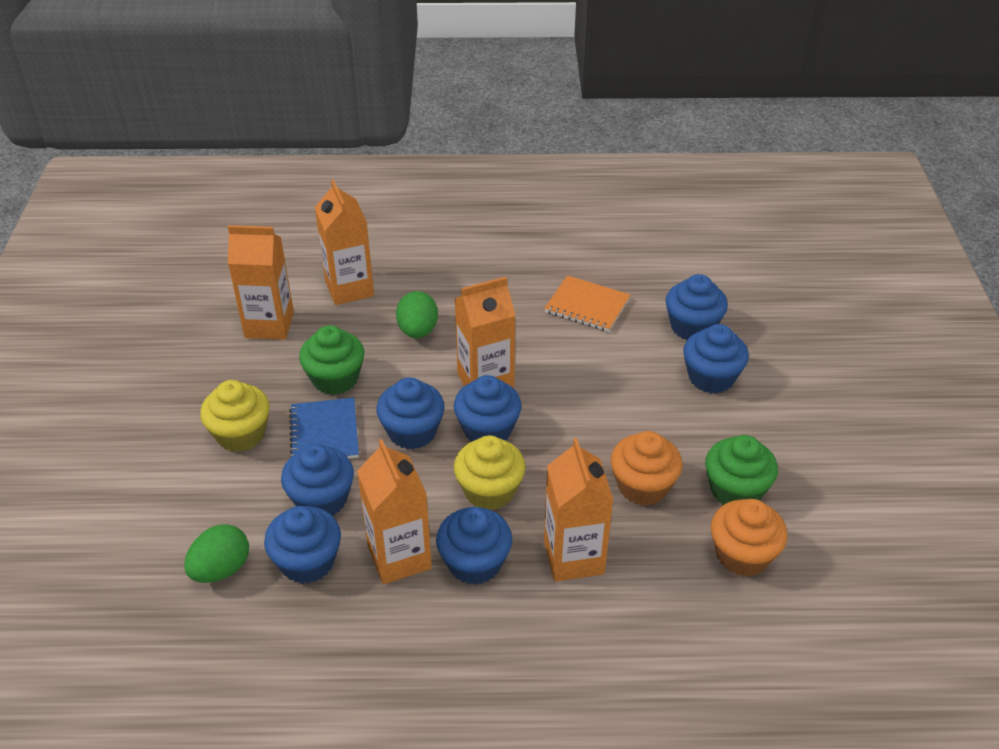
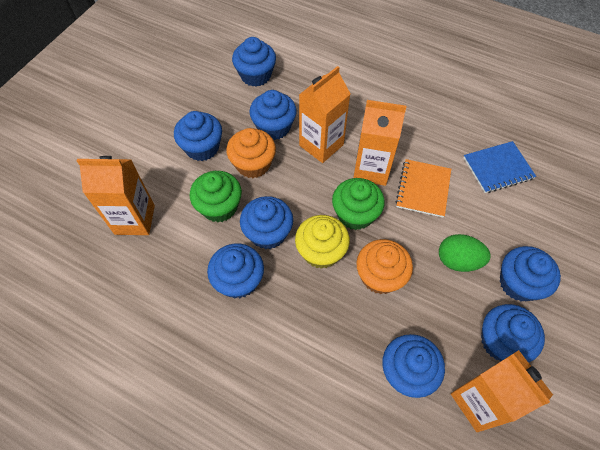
blue cupcake: 7 -> 8
green egg: 2 -> 1
orange carton: 5 -> 4
yellow cupcake: 2 -> 1

